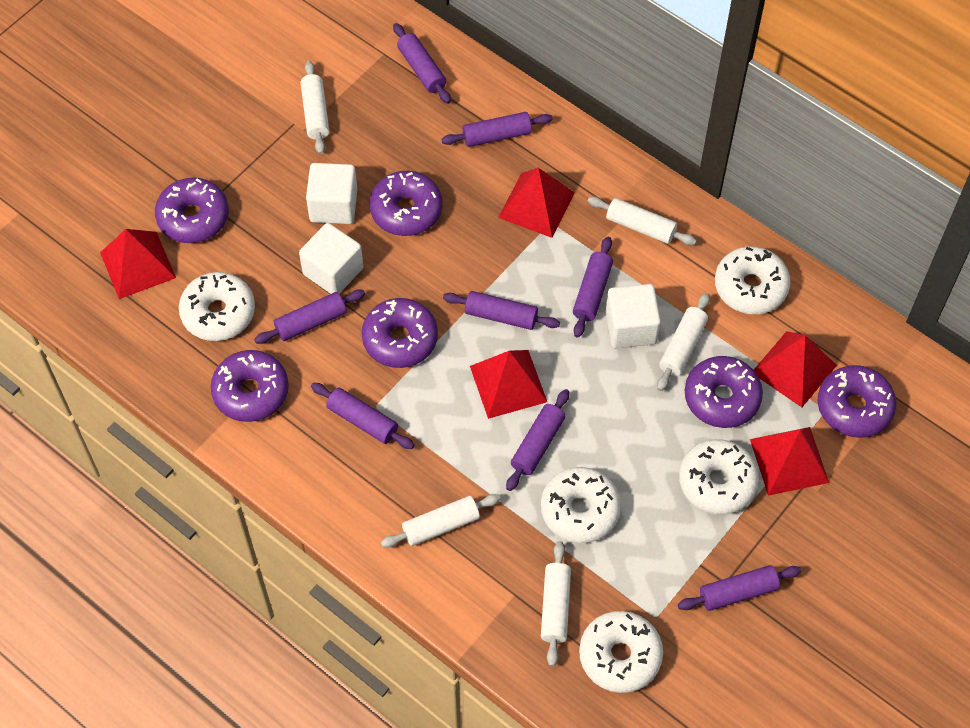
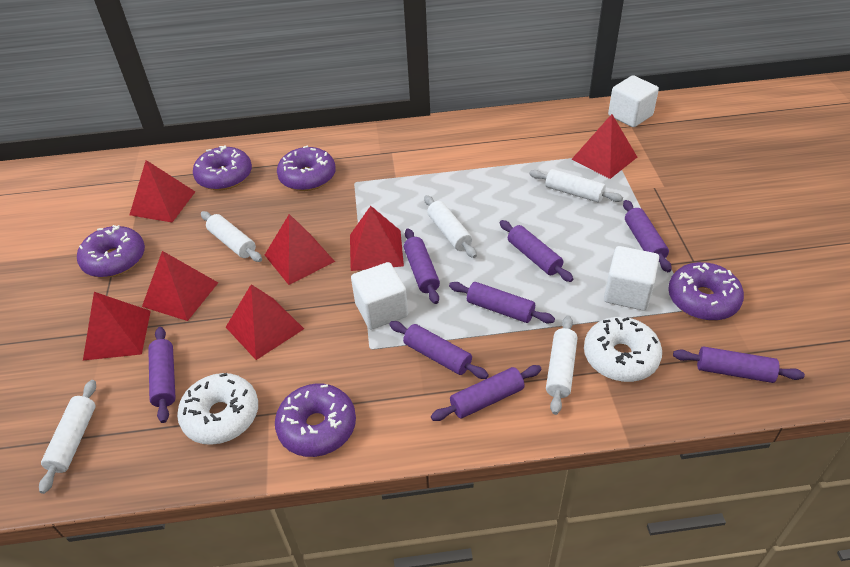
purple donut: 6 -> 5
red pyramid: 5 -> 7
white donut: 5 -> 2

